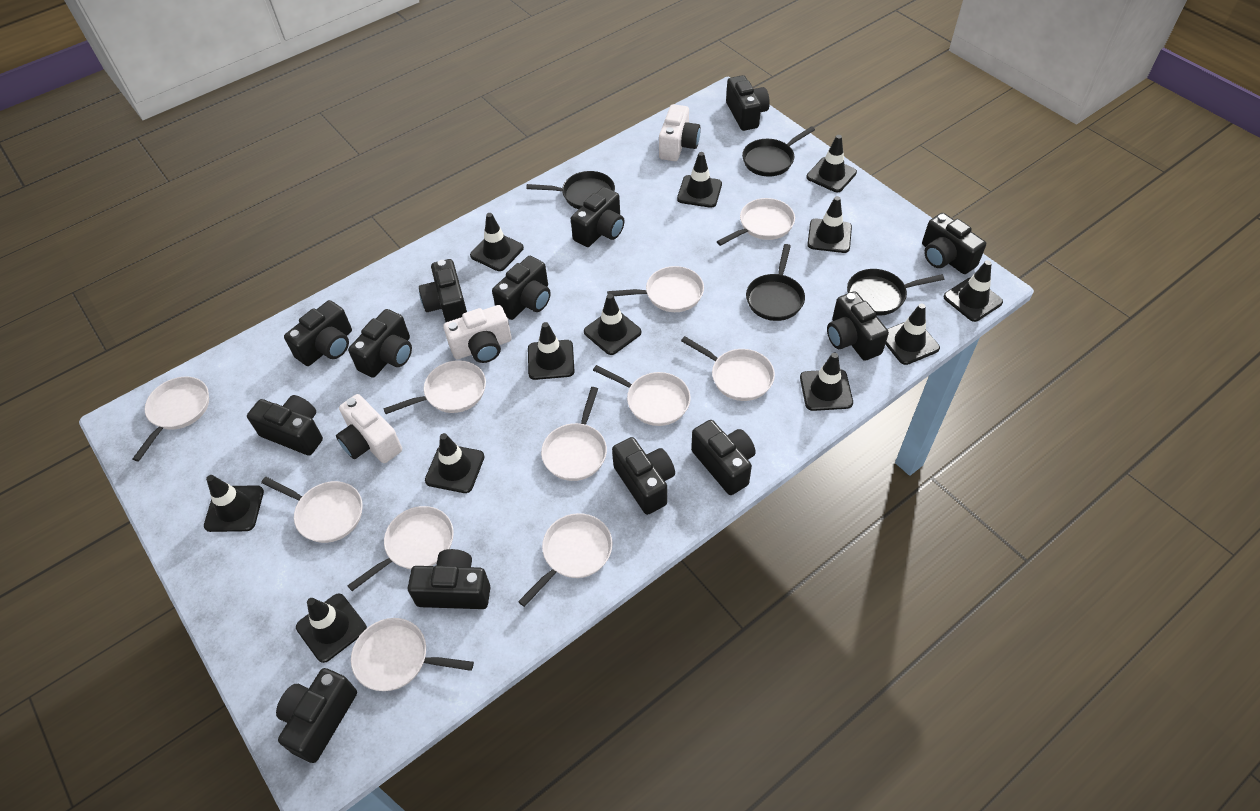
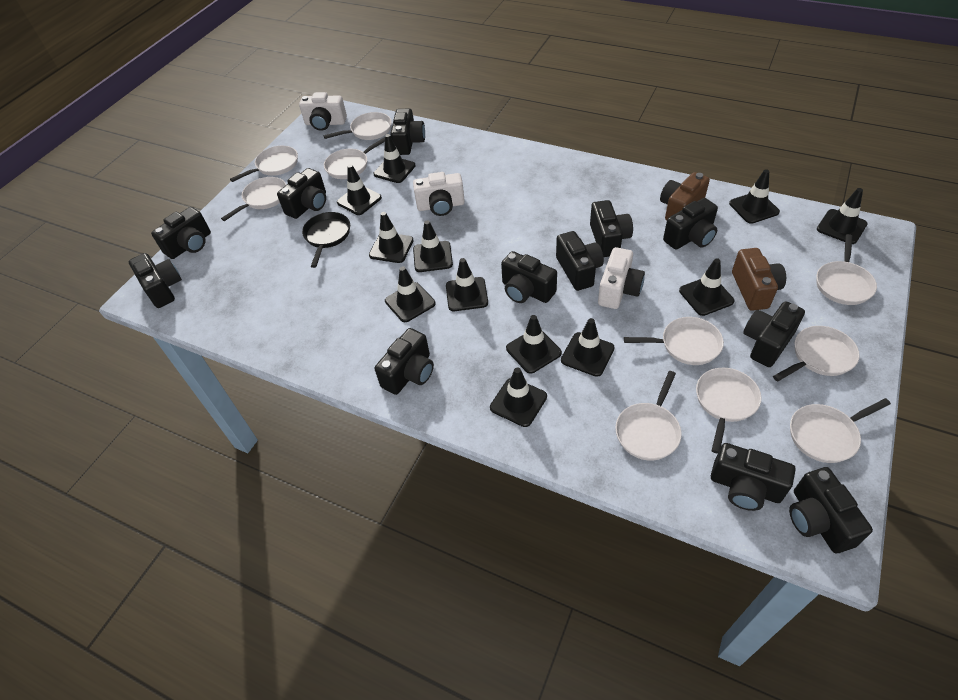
black camera: 13 -> 12
black pan: 4 -> 1
brown camera: 0 -> 2
white pan: 11 -> 10

